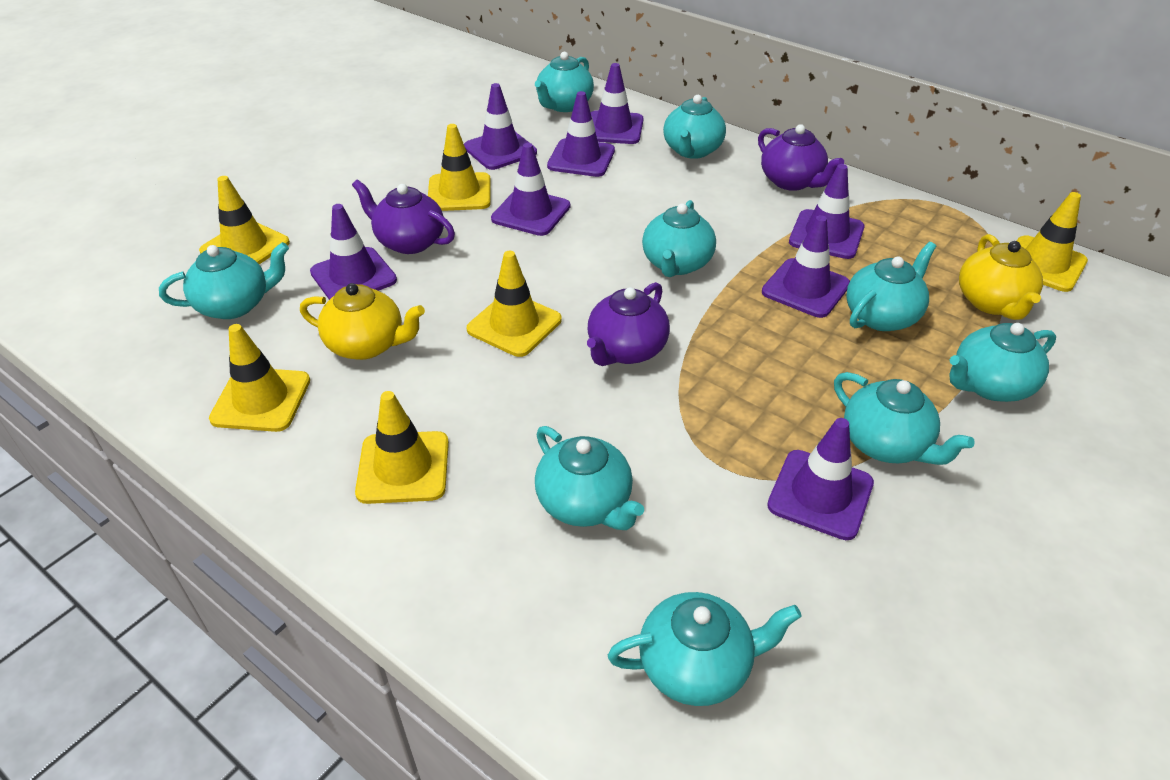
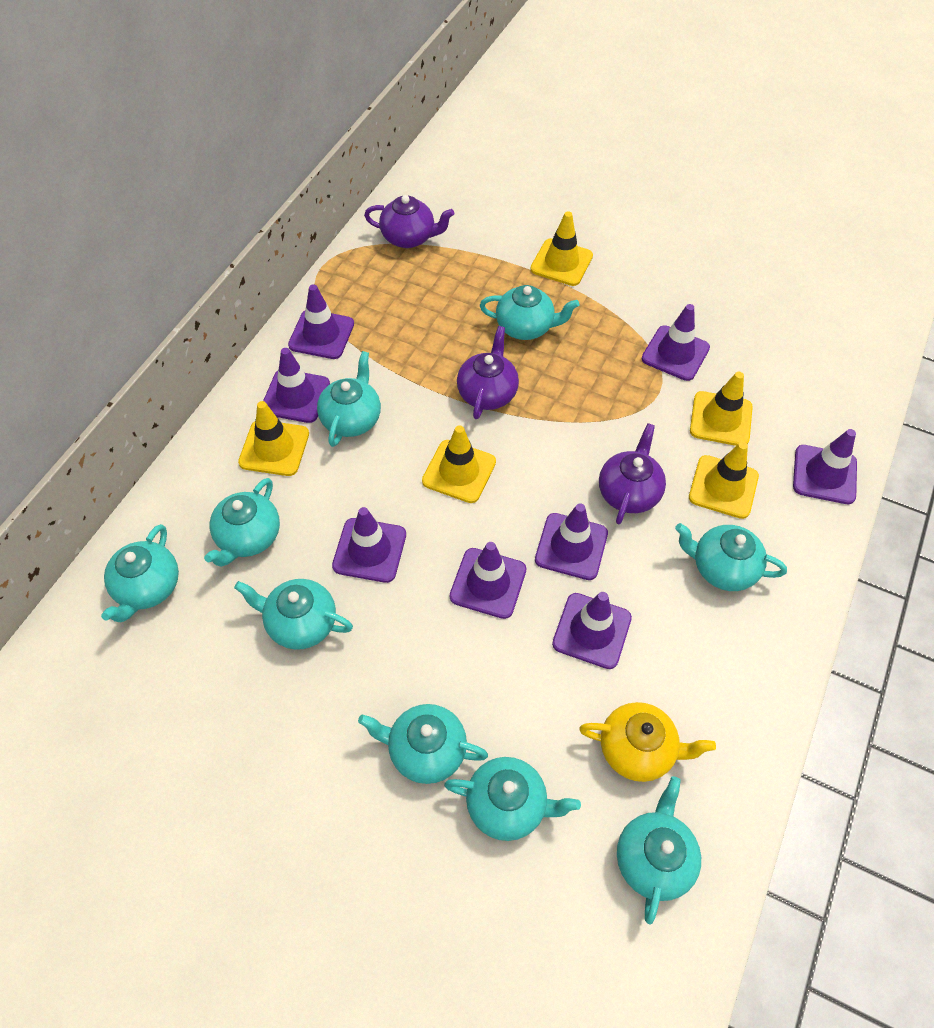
yellow teapot: 2 -> 1
yellow traffic cone: 6 -> 5

